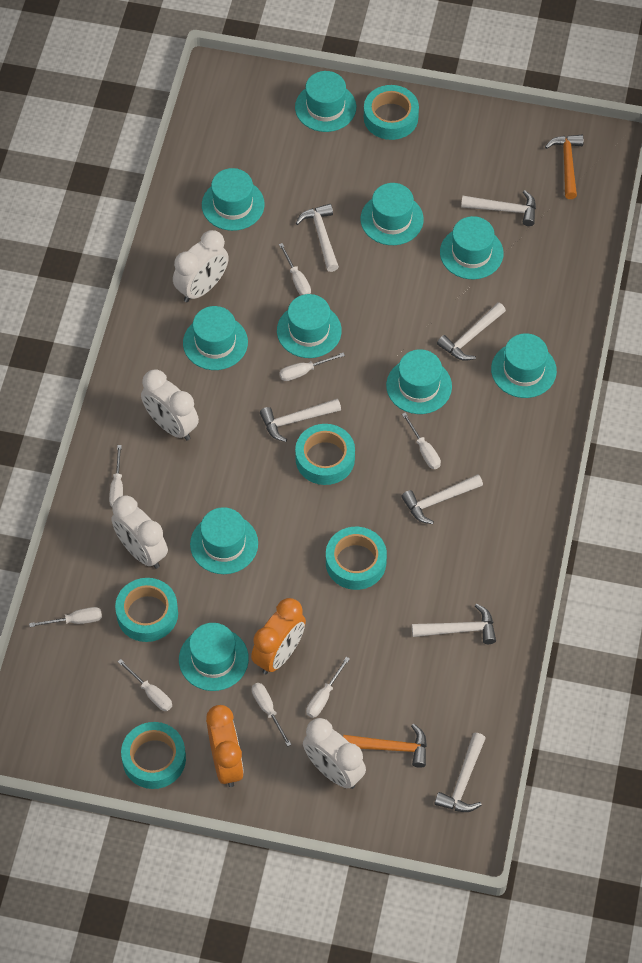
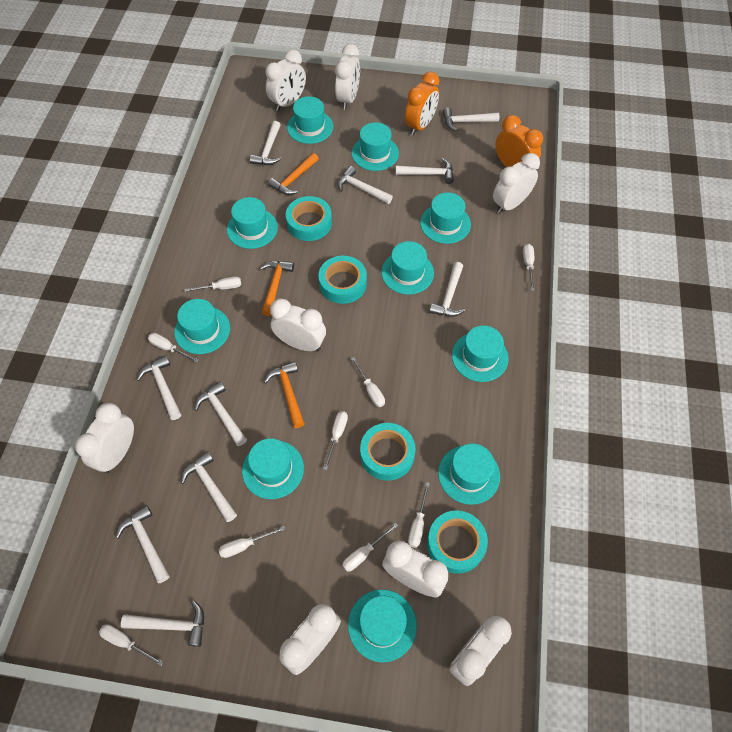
orange hammer: 2 -> 3
turquoise tape: 5 -> 4
white clock: 4 -> 8
white hammer: 7 -> 10
white screwdriver: 8 -> 9

